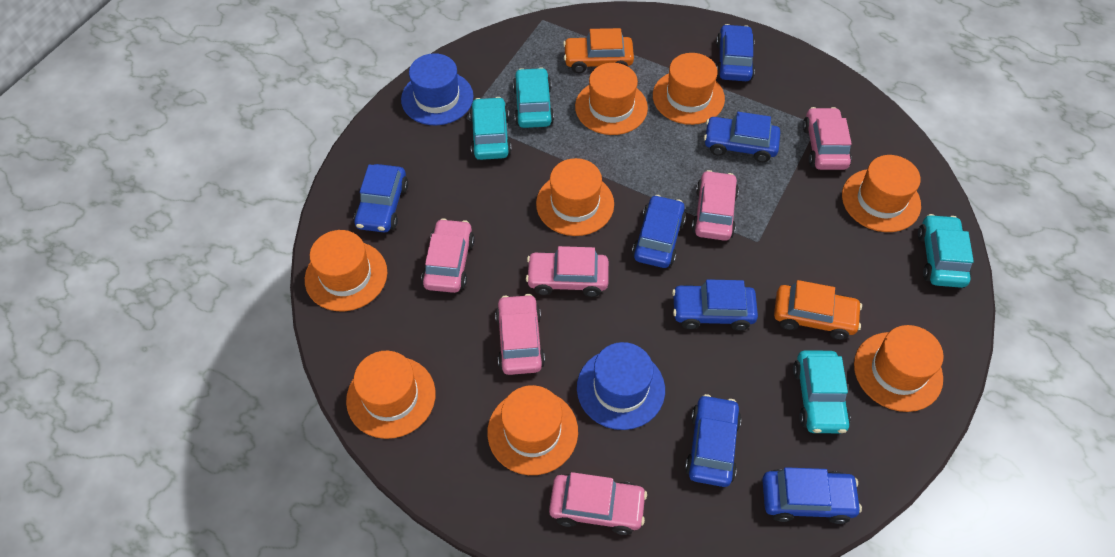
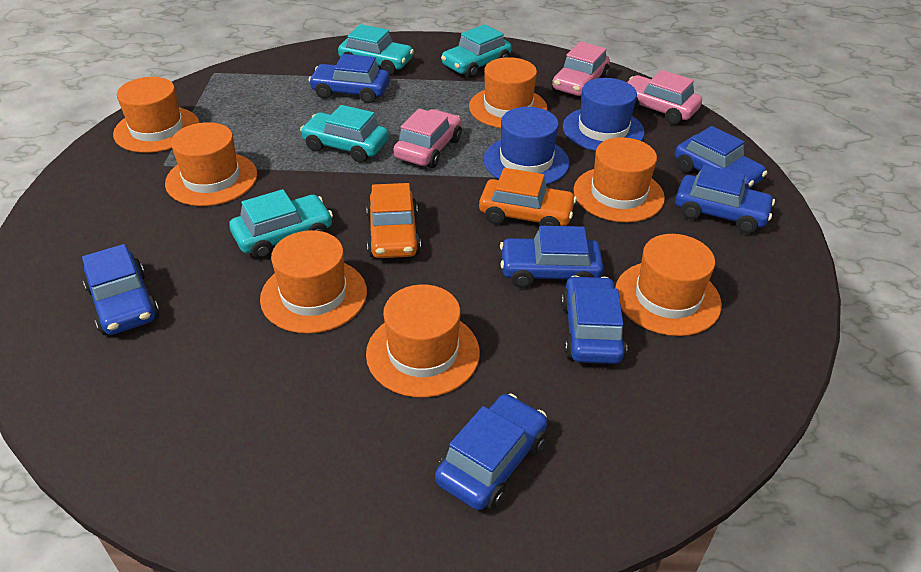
orange hat: 8 -> 7
pink car: 6 -> 3

